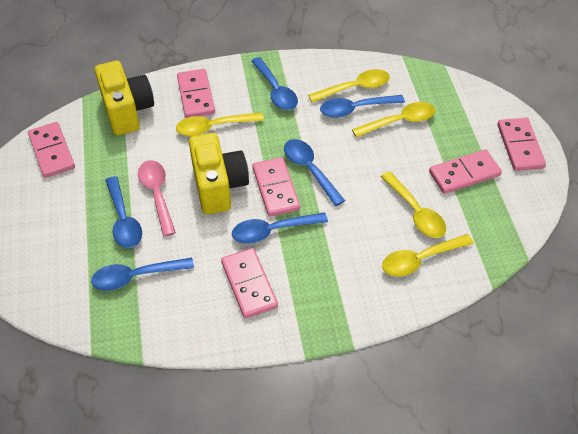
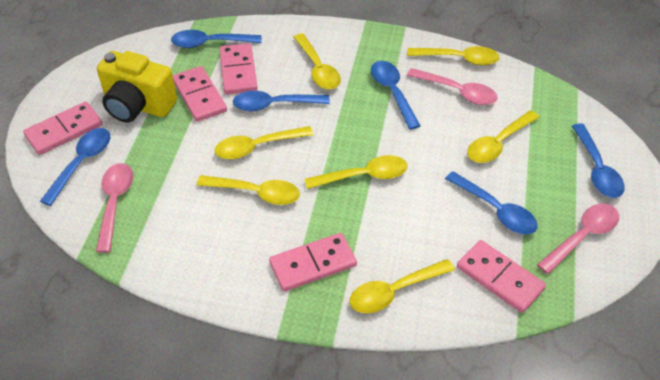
pink domino: 6 -> 5
pink spoon: 1 -> 3
yellow camera: 2 -> 1
yellow spoon: 5 -> 7

